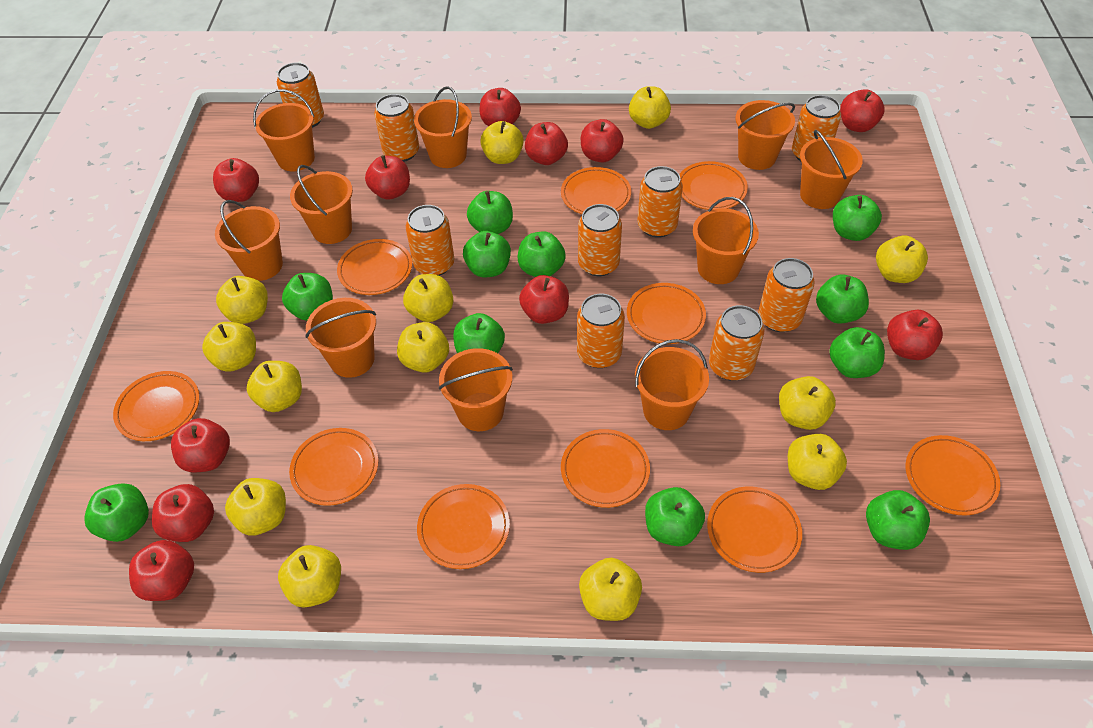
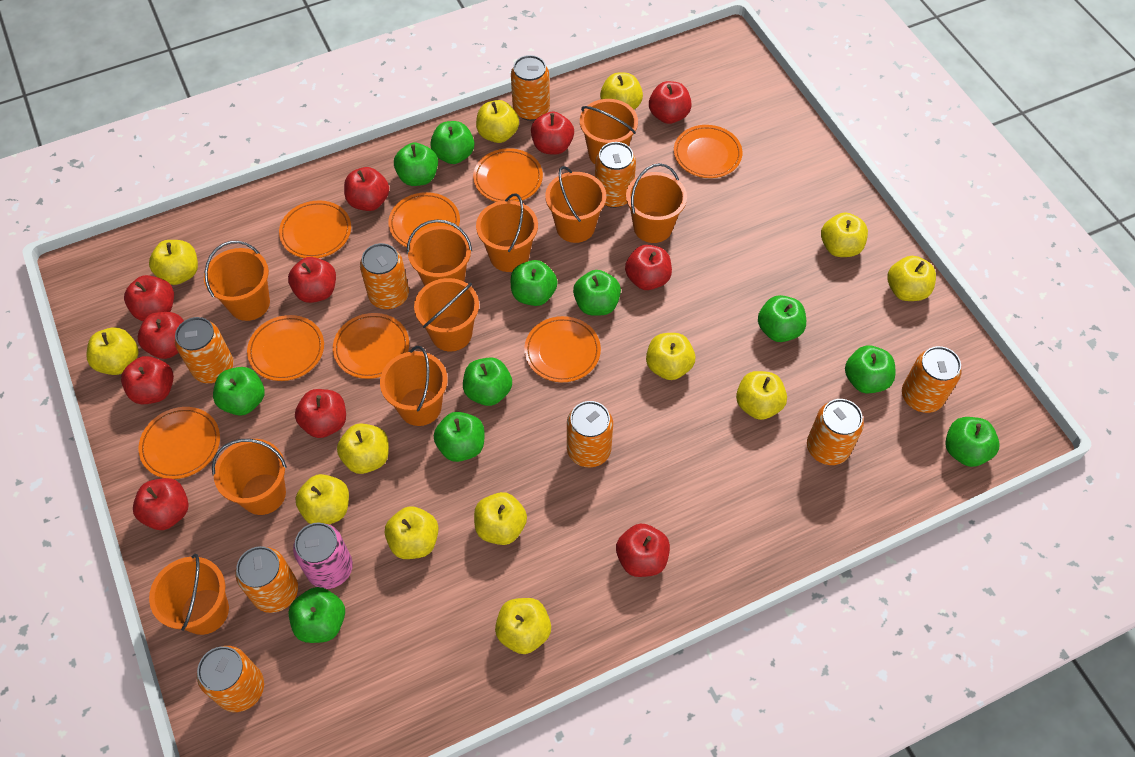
orange plate: 10 -> 8
pink can: 0 -> 1

